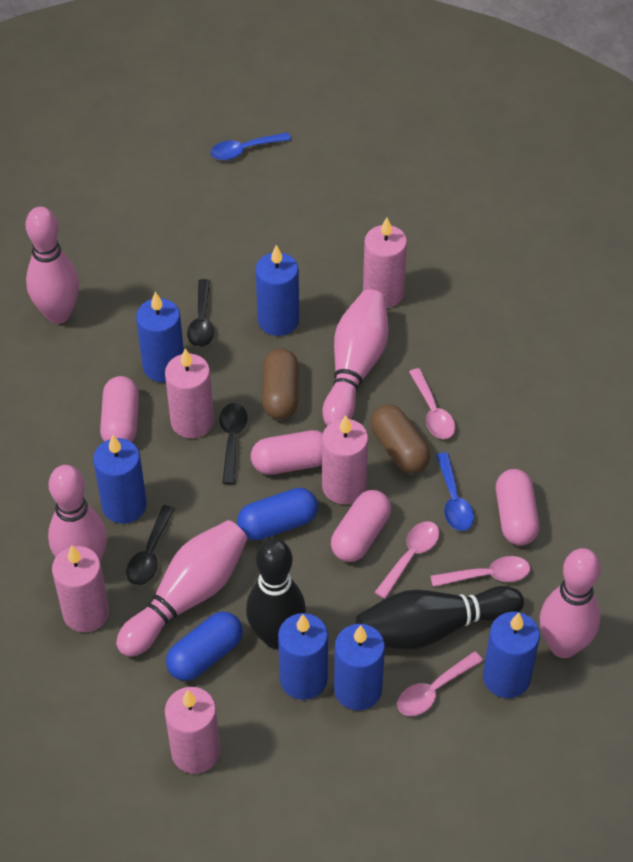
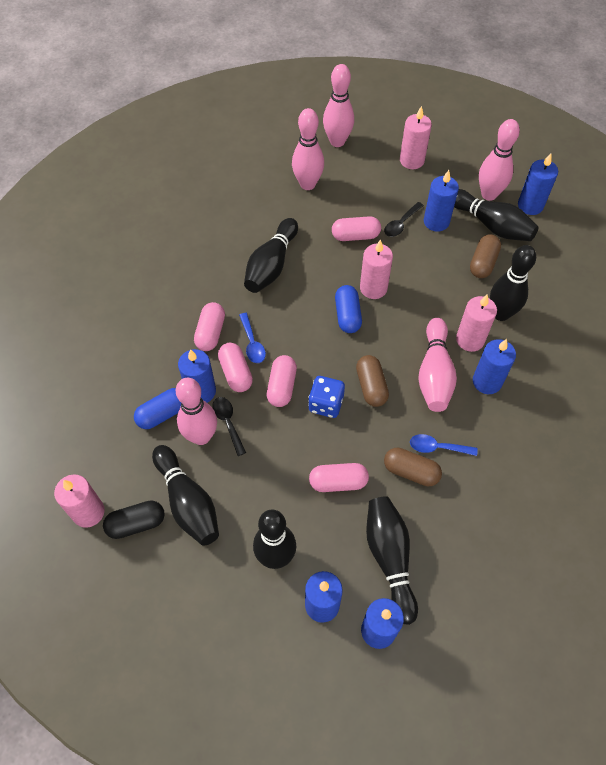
black bowling pin: 2 -> 6
black capsule: 0 -> 1
black spoon: 3 -> 2
blue dice: 0 -> 1
brown capsule: 2 -> 3
pink candle: 5 -> 4
pink capsule: 4 -> 5
pink spoon: 4 -> 0

